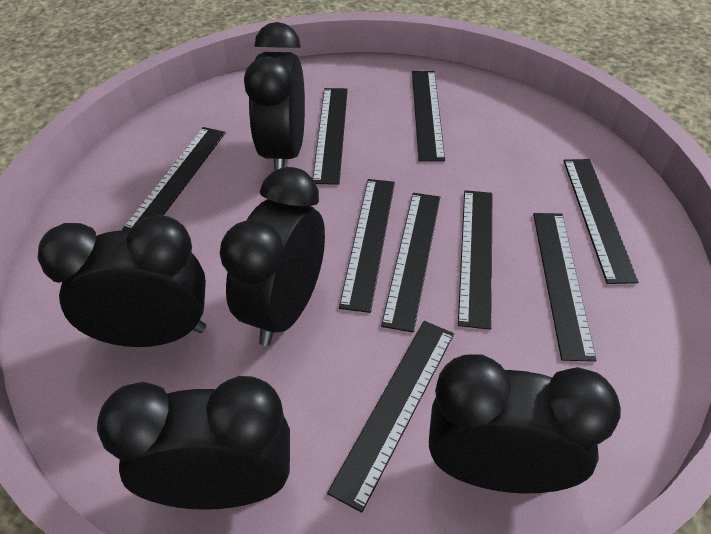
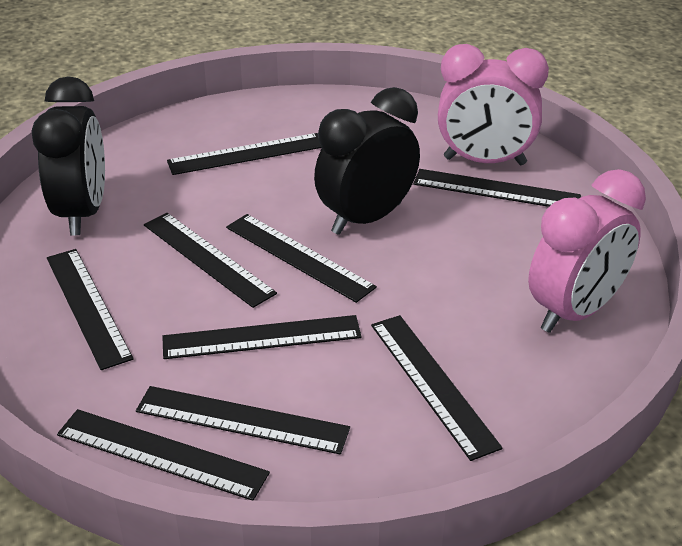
black clock: 5 -> 2
pink clock: 0 -> 2

